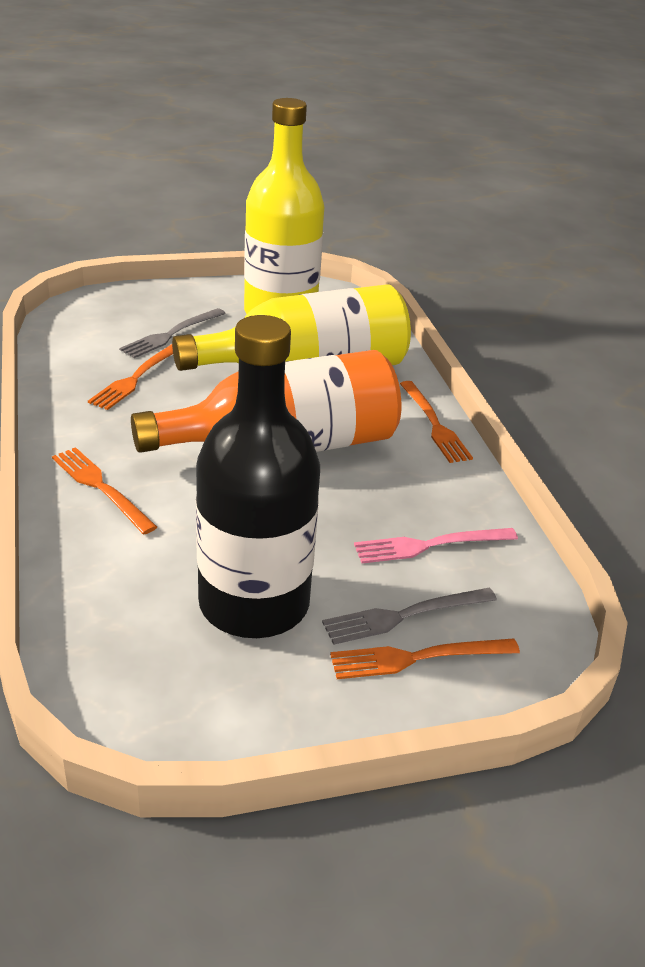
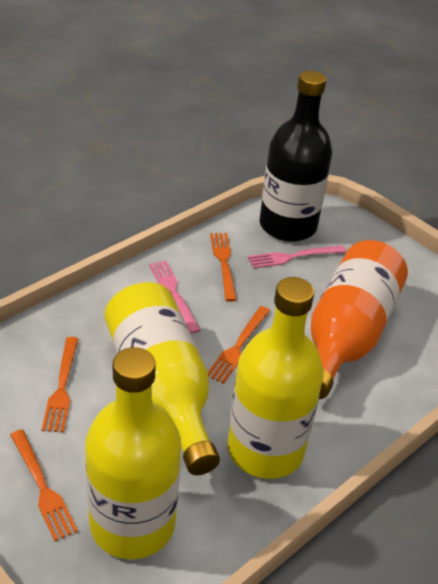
grey fork: 2 -> 0
pink fork: 1 -> 2
yellow bottle: 2 -> 3

